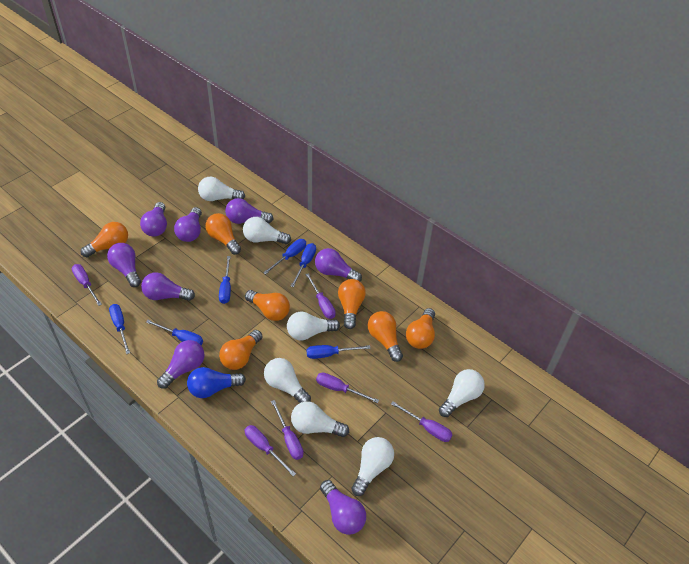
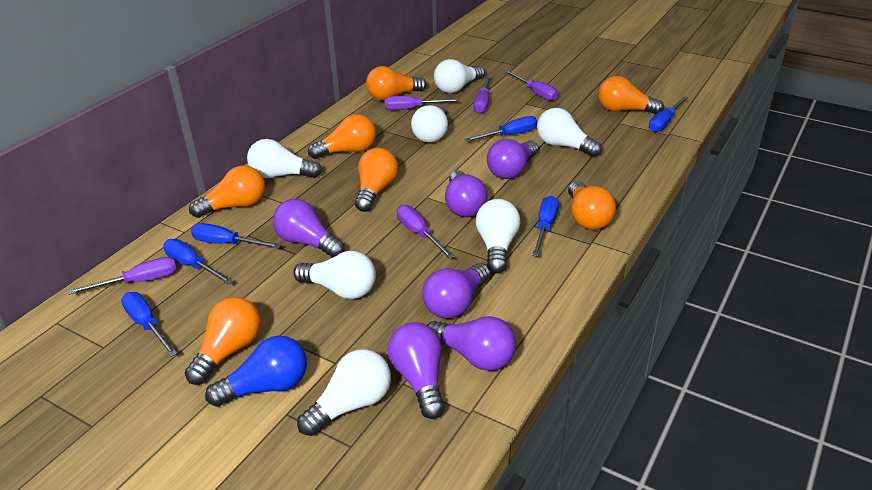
purple light bulb: 8 -> 6
purple screwdriver: 6 -> 5

